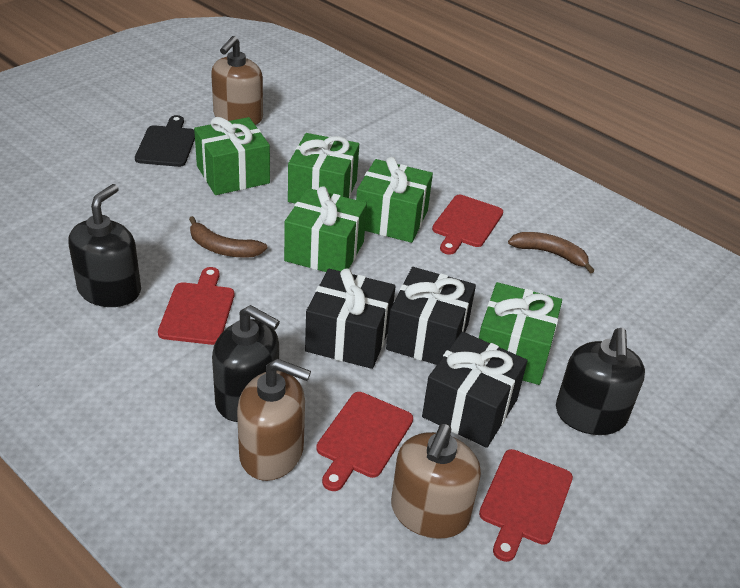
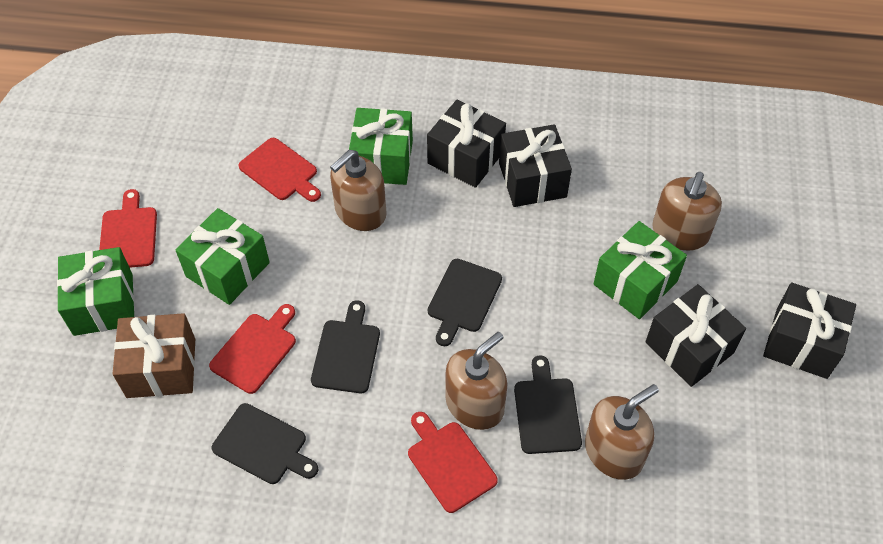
black cutting board: 1 -> 4
black gift: 3 -> 4
black soap dispenser: 3 -> 0
brown banana: 2 -> 0
brown gift: 0 -> 1
brown soap dispenser: 3 -> 4
green gift: 5 -> 4

